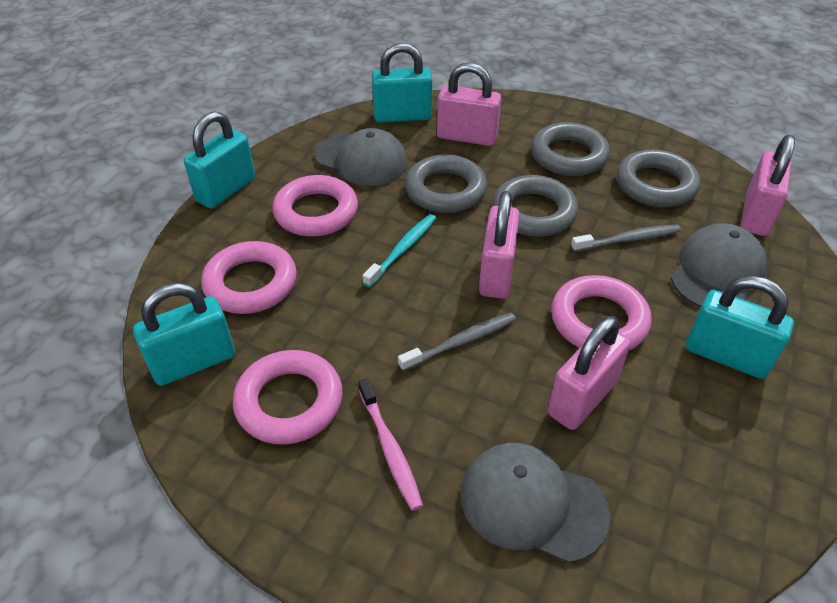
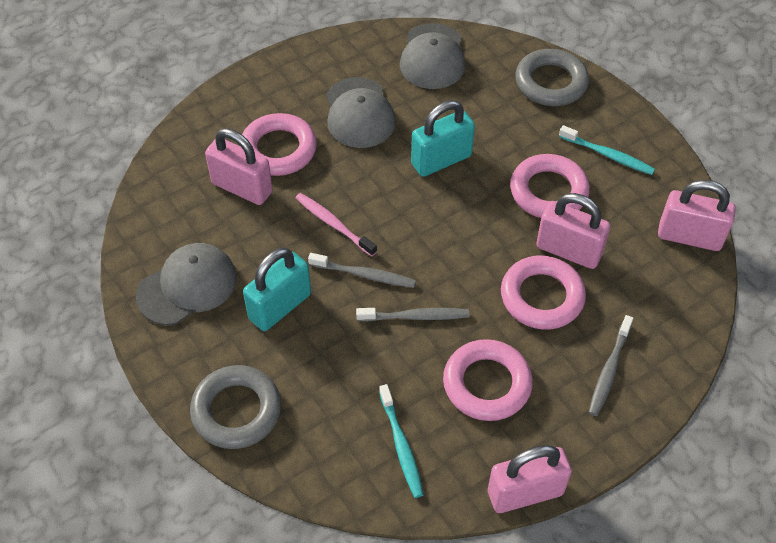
grey ring: 4 -> 2
grey toothbrush: 2 -> 3
turquoise padlock: 4 -> 2
turquoise toothbrush: 1 -> 2

